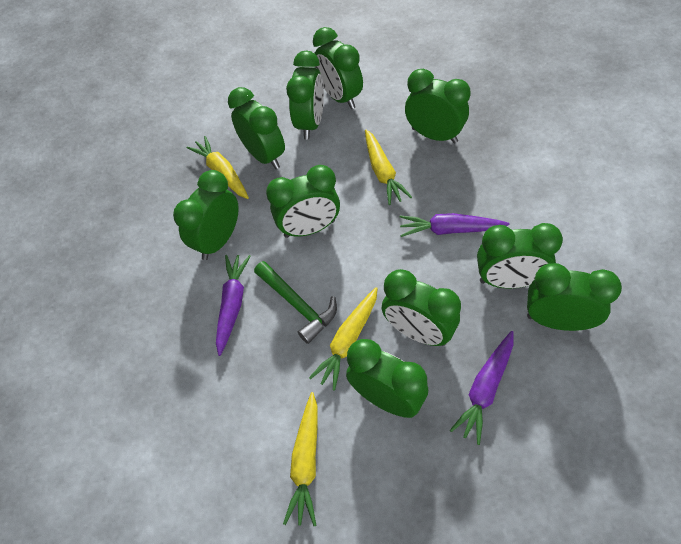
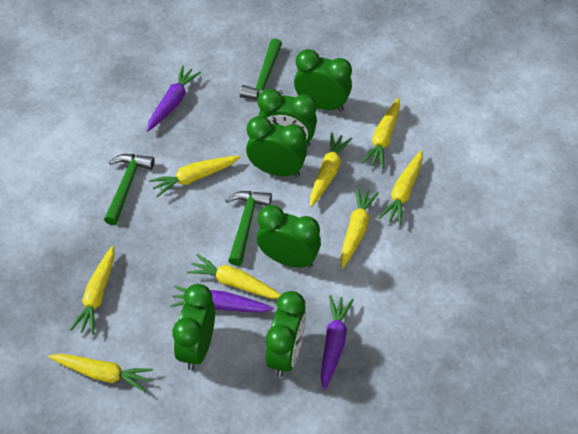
green clock: 10 -> 6
green hammer: 1 -> 3
yellow carrot: 4 -> 8

